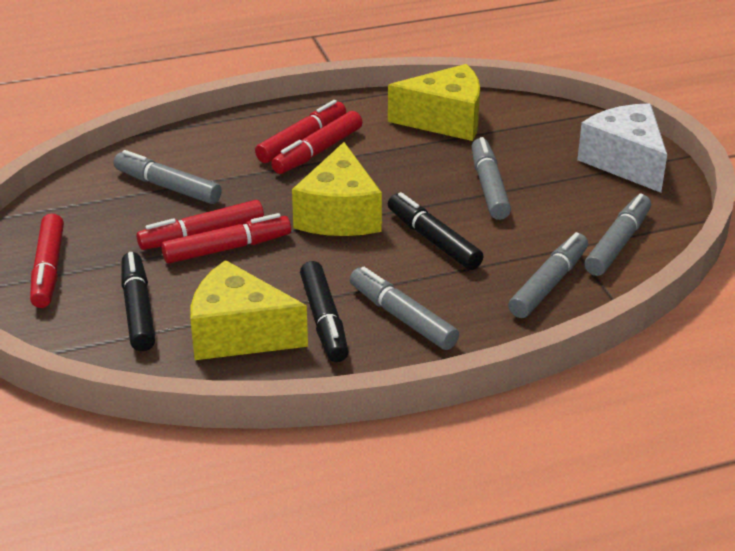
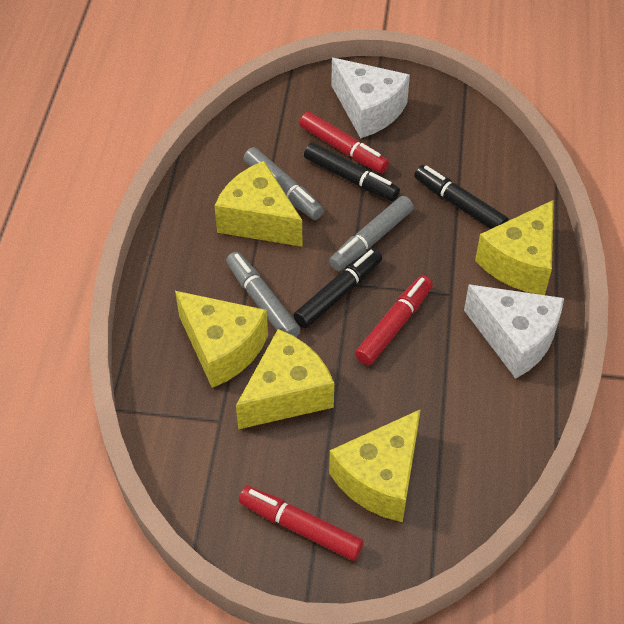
grey marker: 5 -> 3
red marker: 5 -> 3
white cheese: 1 -> 2
yellow cheese: 3 -> 5

